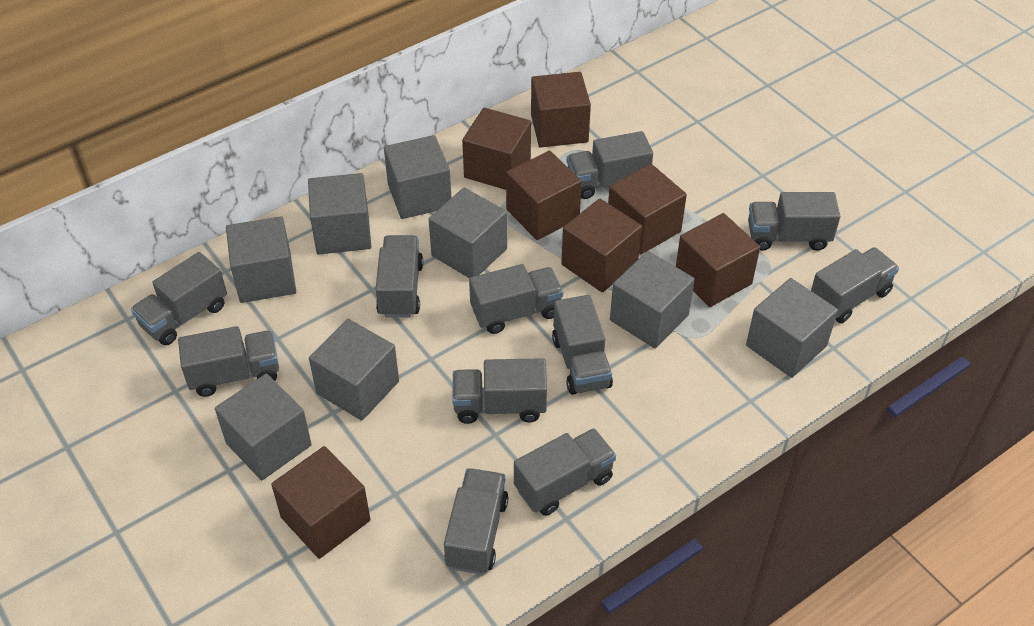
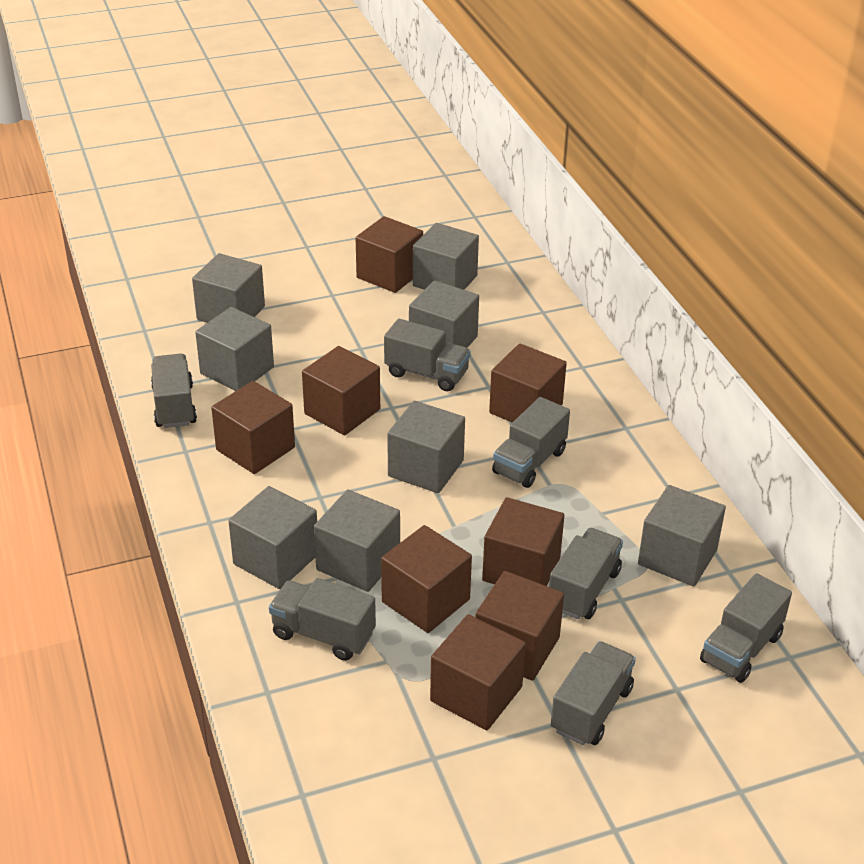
brown cube: 7 -> 8
grey truck: 11 -> 7

